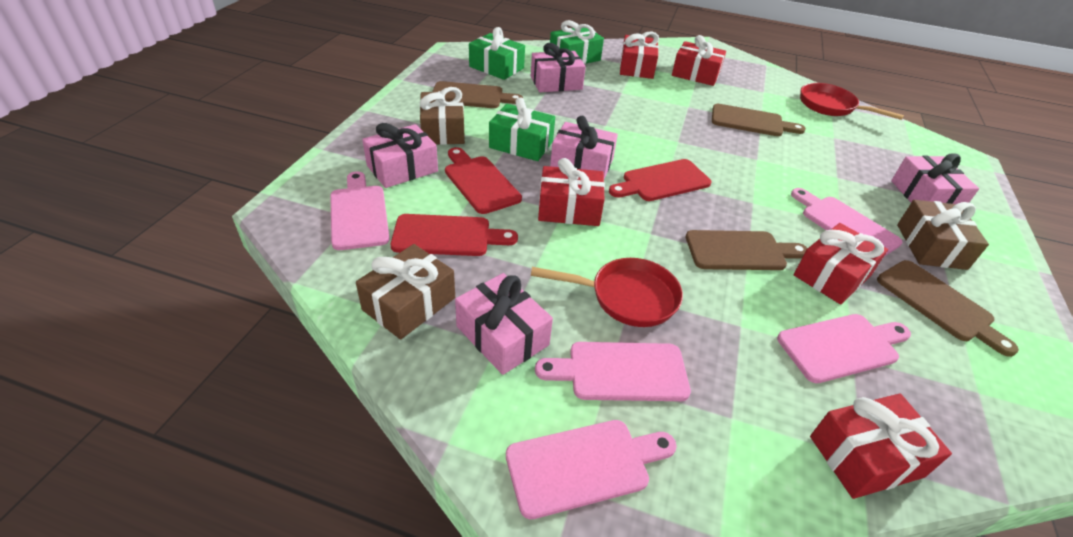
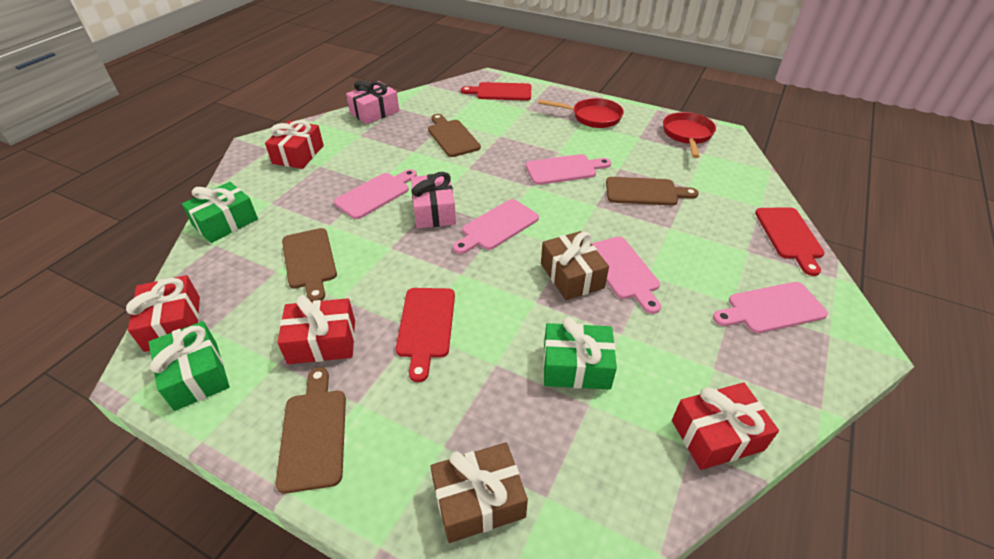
brown gift: 3 -> 2
pink gift: 5 -> 2
red gift: 5 -> 4

